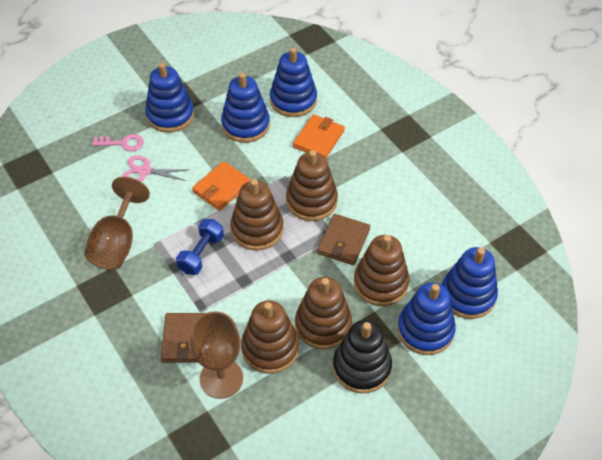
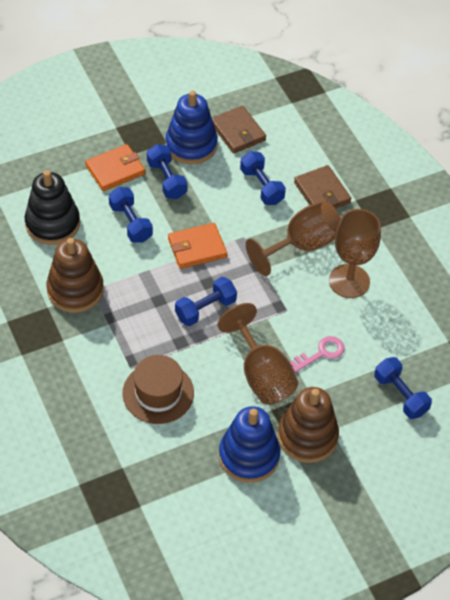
blue dumbbell: 1 -> 5
blue stacking toy: 5 -> 2
brown goblet: 2 -> 3
brown hat: 0 -> 1
brown stacking toy: 5 -> 2
pink scissors: 1 -> 0

